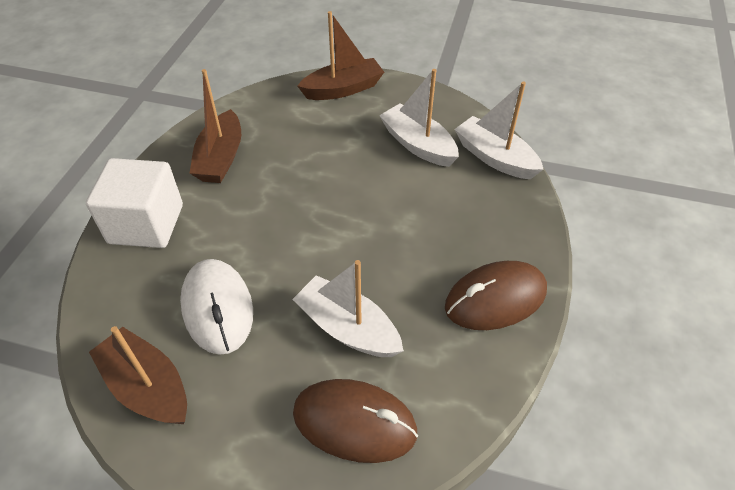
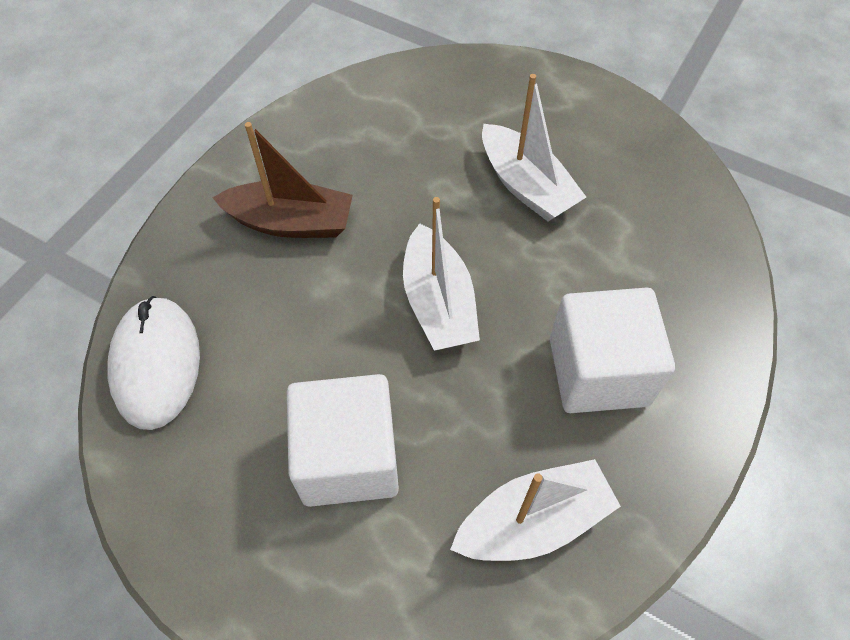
brown boat: 3 -> 1
brown mouse: 2 -> 0
white cube: 1 -> 2

